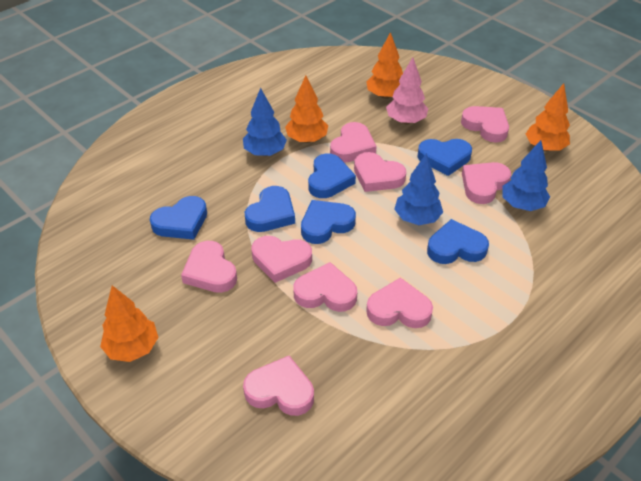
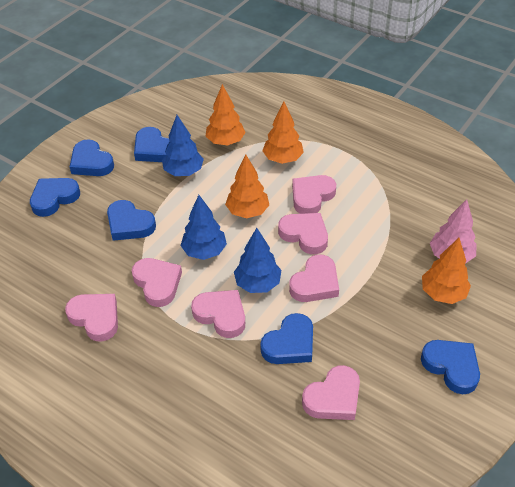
pink heart: 9 -> 7

